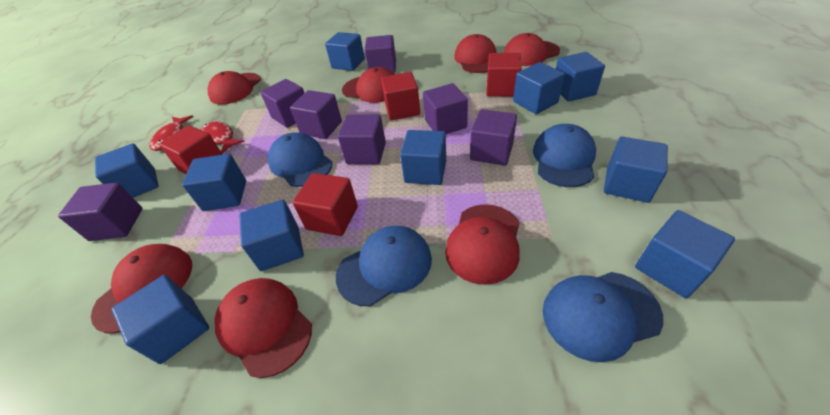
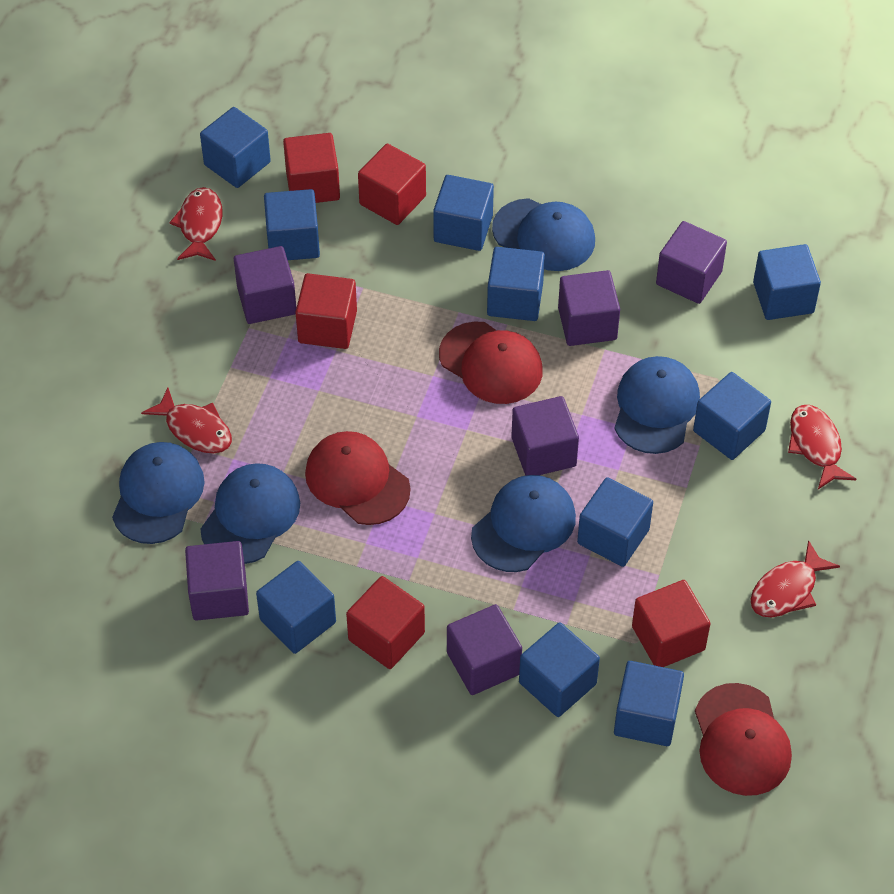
blue cap: 4 -> 5
purple cube: 7 -> 6
red cap: 7 -> 3
red cube: 4 -> 5
red fish: 2 -> 4

